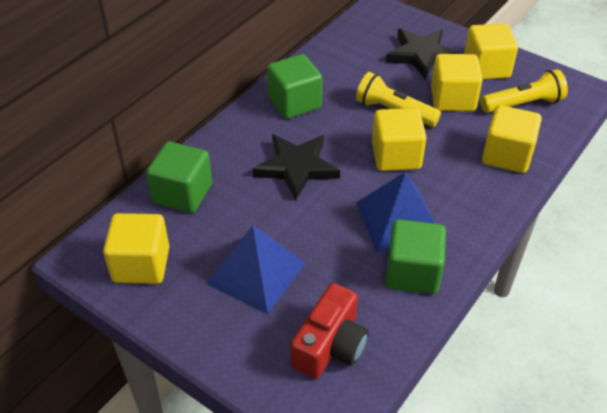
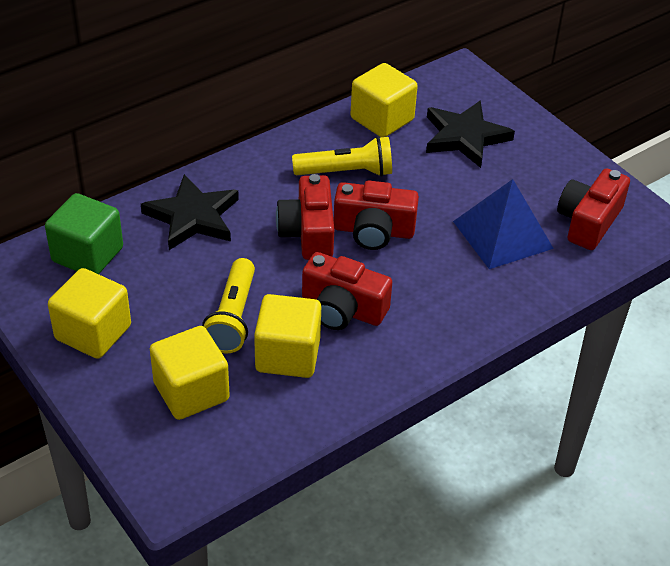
blue pyramid: 2 -> 1
green cube: 3 -> 1
red camera: 1 -> 4
yellow cube: 5 -> 4

